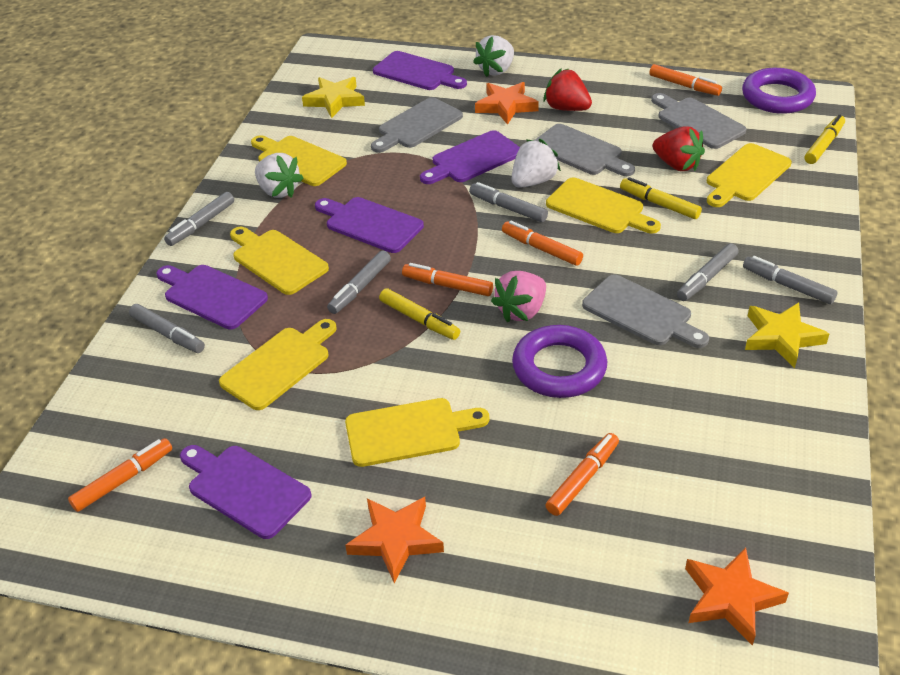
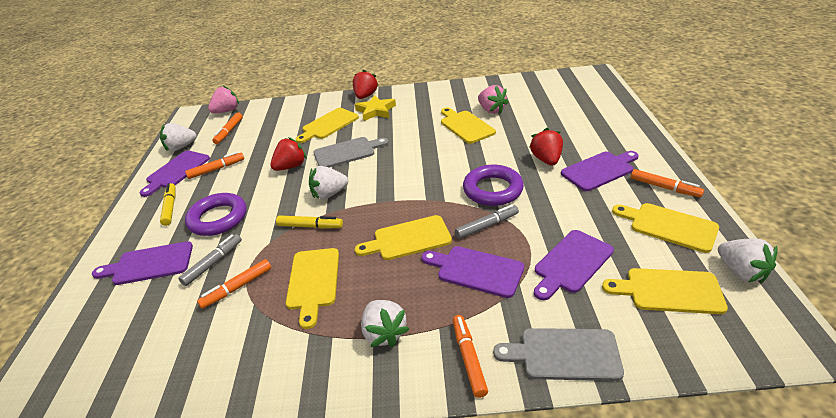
grey cutting board: 4 -> 2
grey marker: 6 -> 2
orange star: 3 -> 0
pink strawberry: 1 -> 2
red strawberry: 2 -> 3
white strawberry: 3 -> 4
yellow marker: 3 -> 2
yellow star: 2 -> 1

